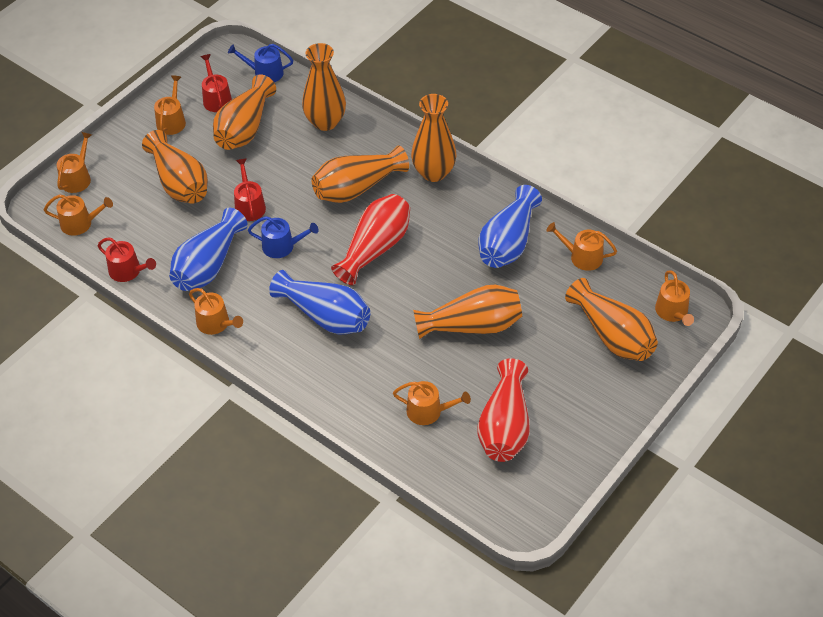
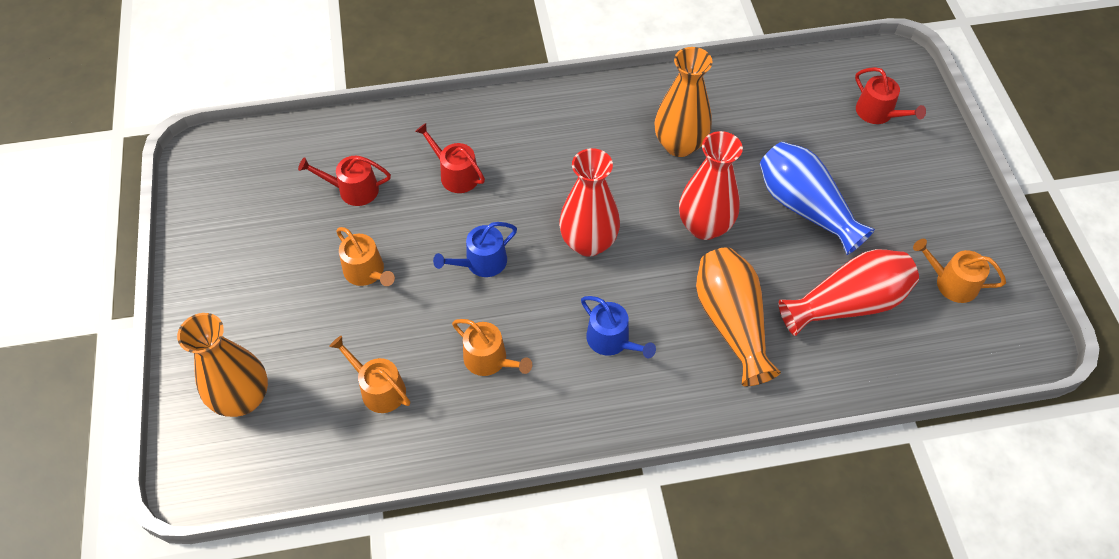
blue vase: 3 -> 1
orange vase: 7 -> 3
orange watering can: 7 -> 4
red vase: 2 -> 3

